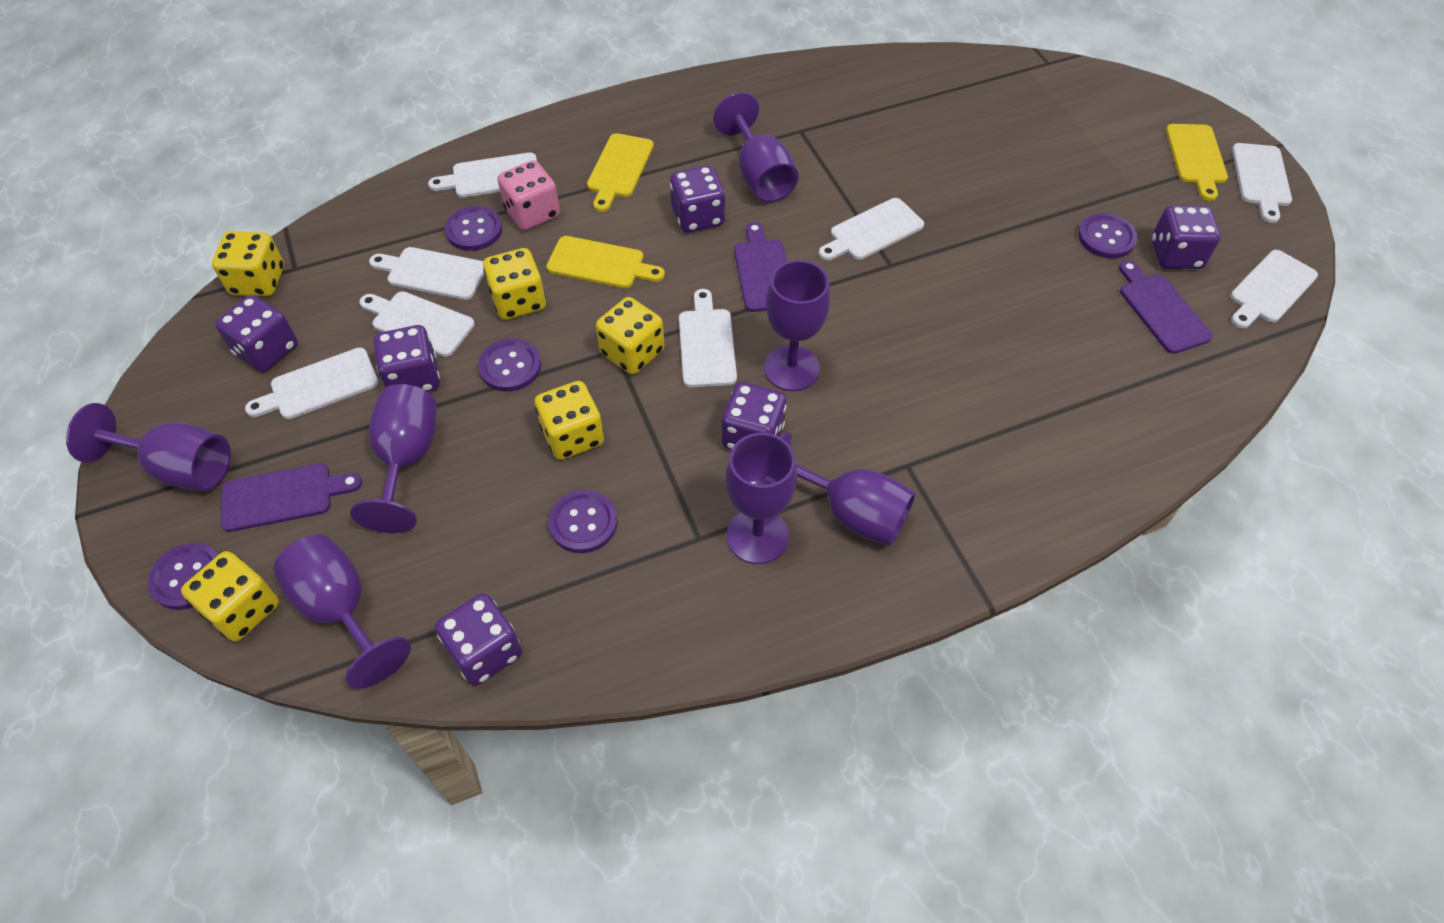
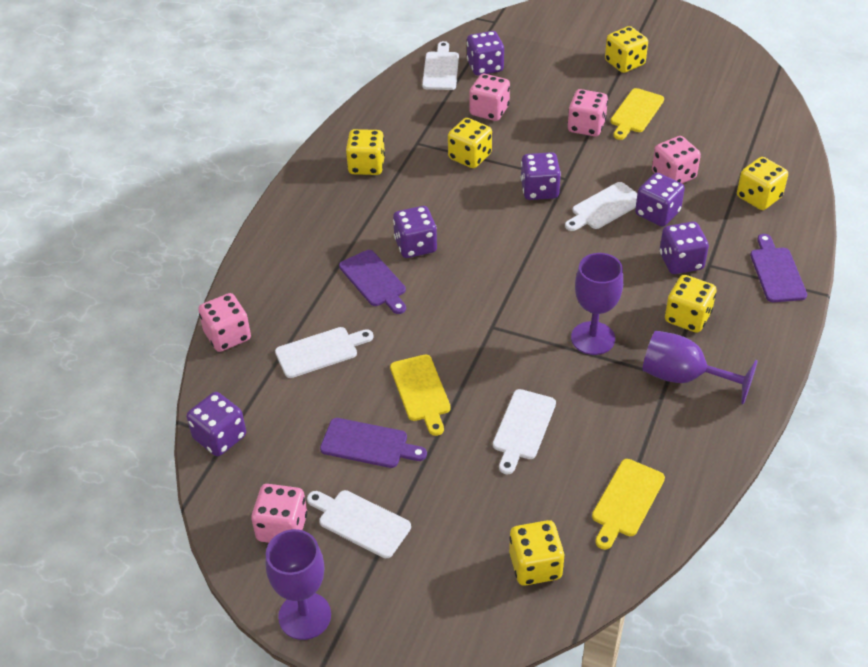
pink dice: 1 -> 5
purple button: 5 -> 0
purple goblet: 7 -> 3
white cutting board: 8 -> 5
yellow dice: 5 -> 6

